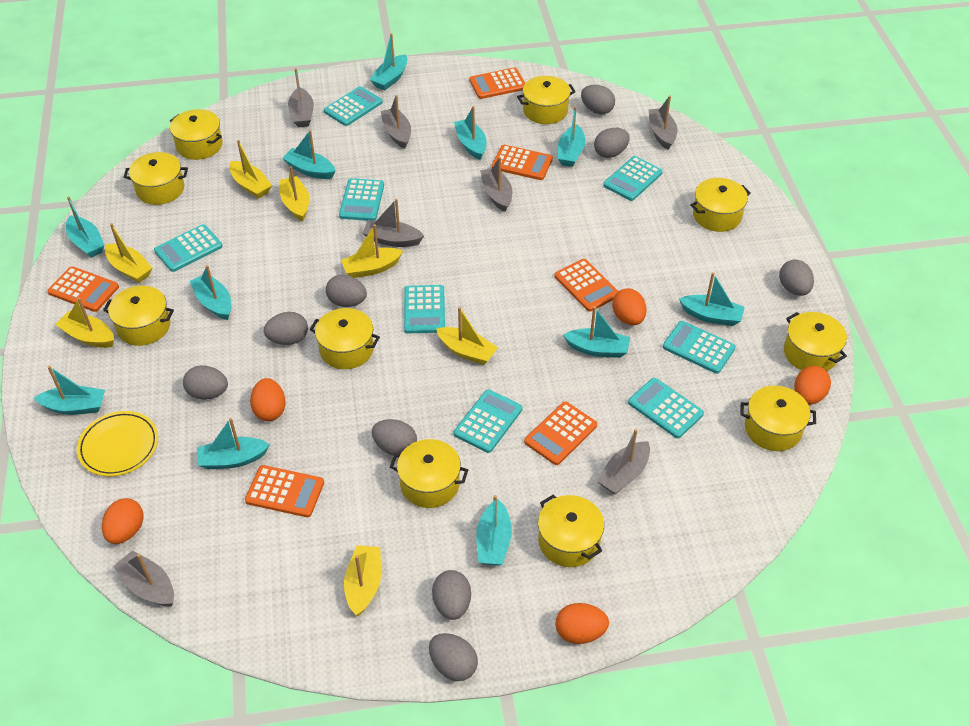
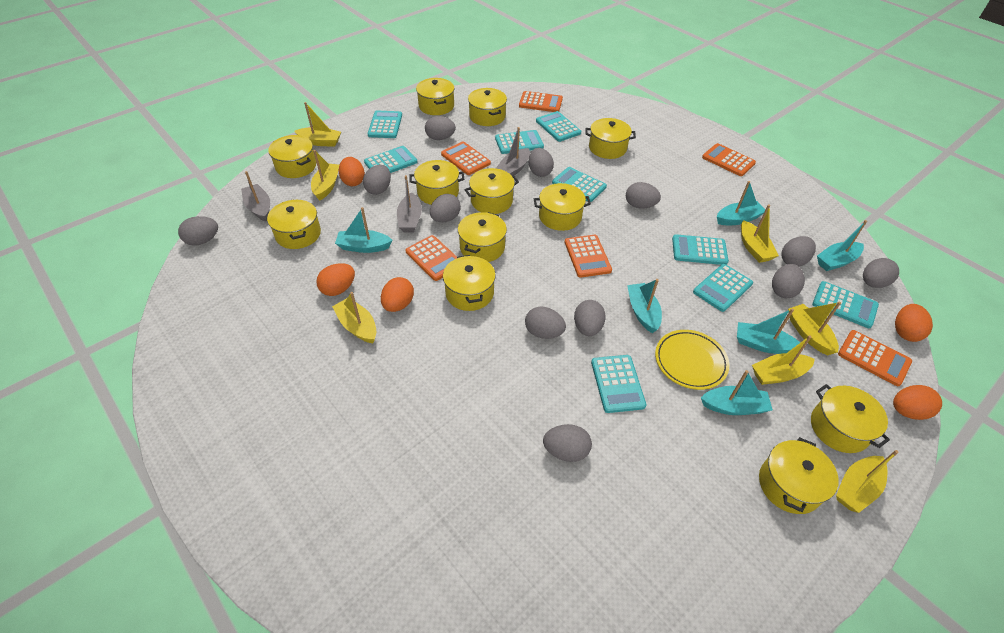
grey boat: 7 -> 3
grey egg: 9 -> 12
turquoise boat: 11 -> 6
turquoise calculator: 8 -> 9
yellow pot: 10 -> 12

